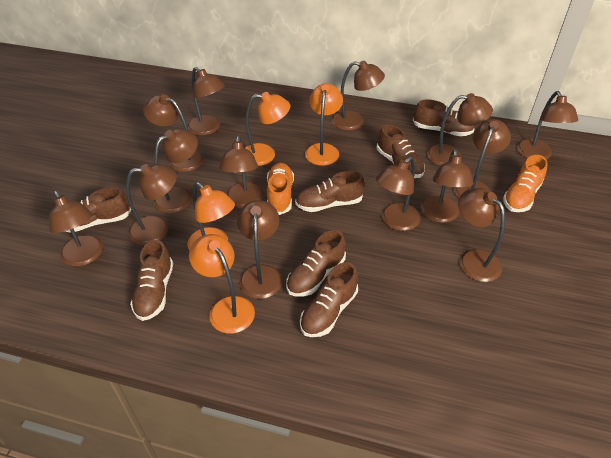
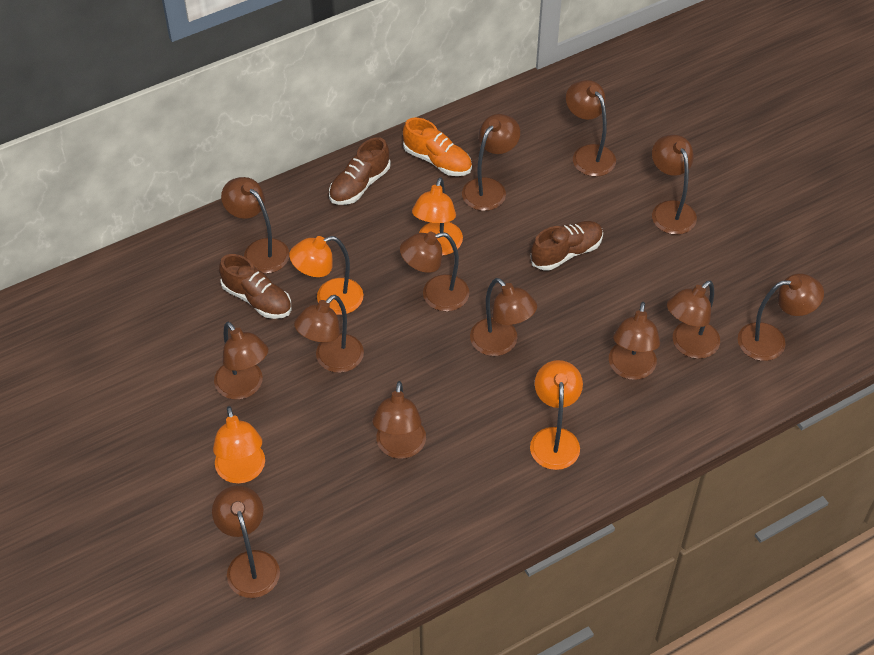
brown lamp: 14 -> 13
brown shoe: 7 -> 3
orange shoe: 2 -> 1

